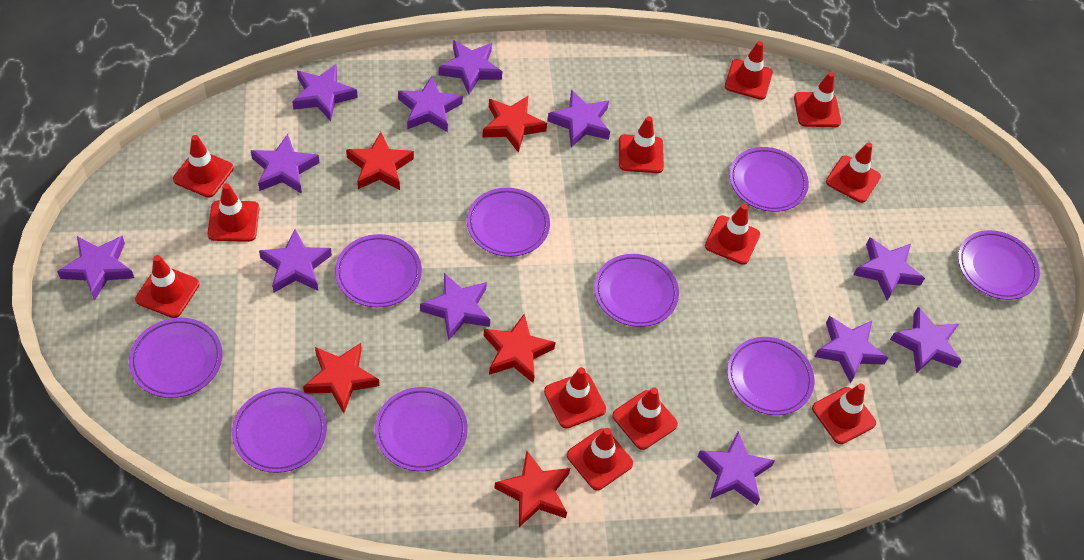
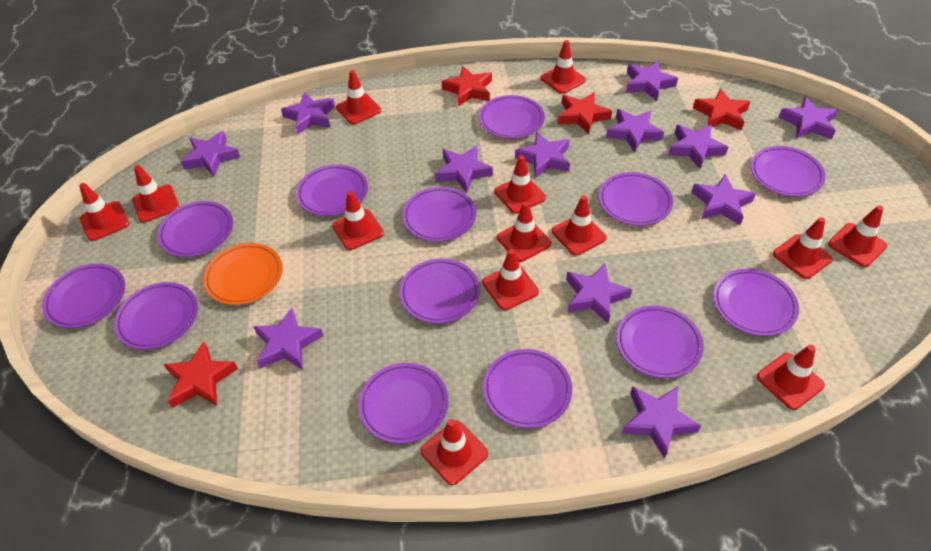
orange plate: 0 -> 1
purple plate: 9 -> 13
red star: 5 -> 4
red traffic cone: 12 -> 13

